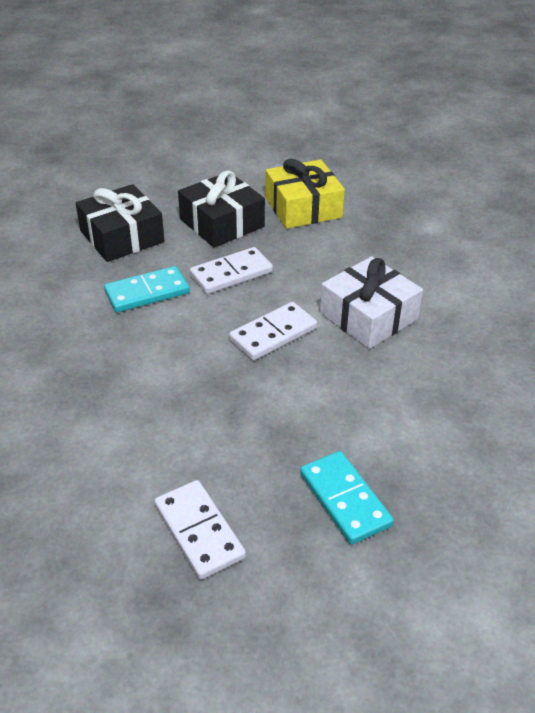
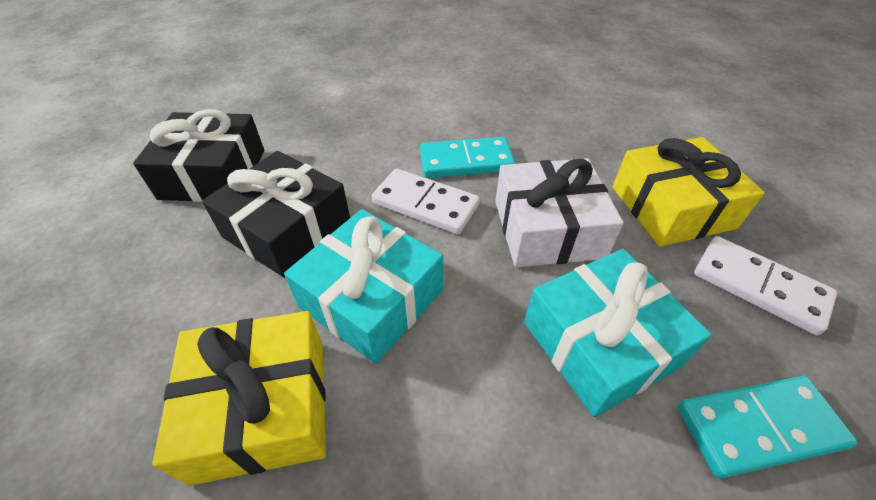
turquoise gift: 0 -> 2
white domino: 3 -> 2
yellow gift: 1 -> 2

